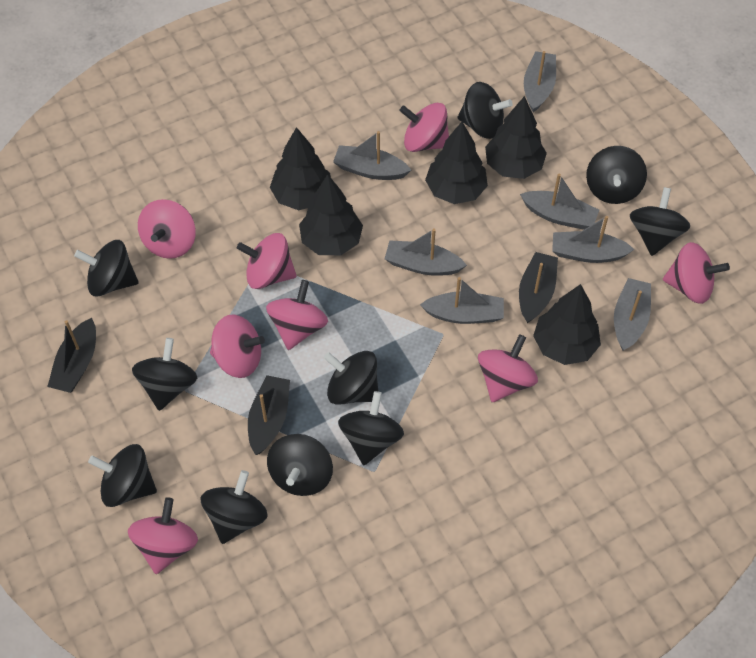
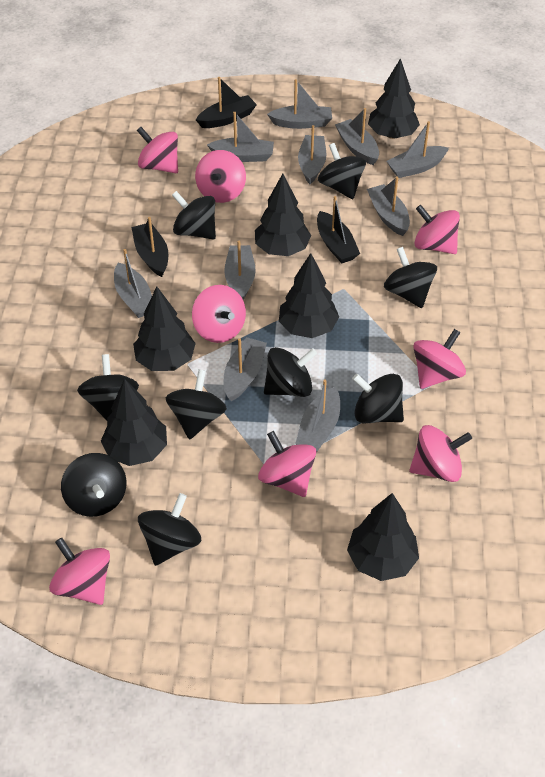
black spinning top: 10 -> 9
black tree: 5 -> 6
grey boat: 7 -> 10

